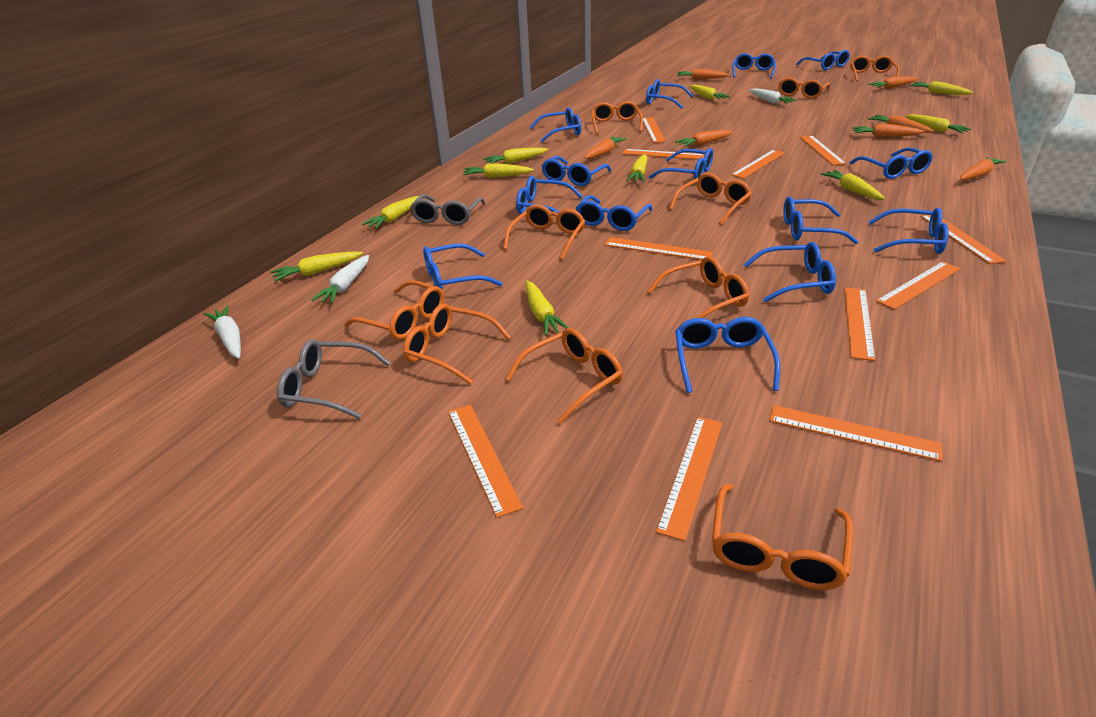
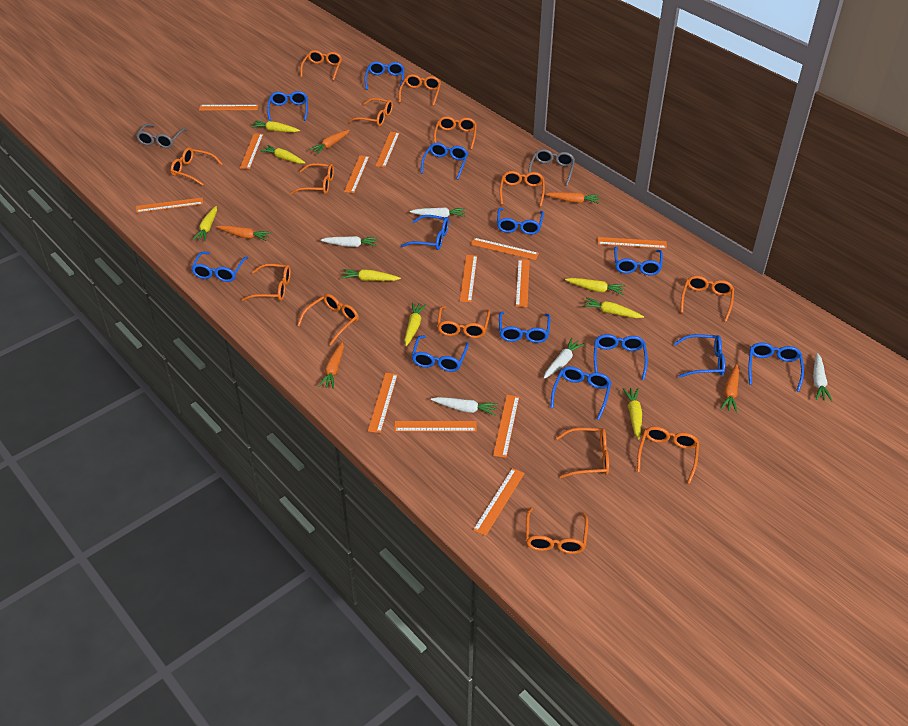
blue glasses: 14 -> 13
orange carrot: 7 -> 5
orange glasses: 10 -> 14
orange ruler: 11 -> 13
white carrot: 3 -> 5
yellow carrot: 10 -> 8

